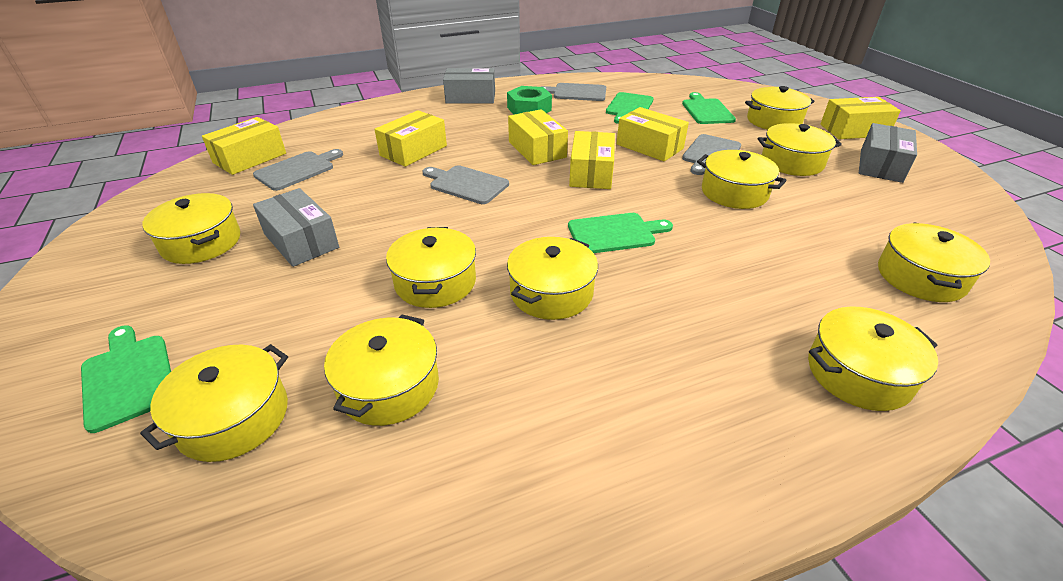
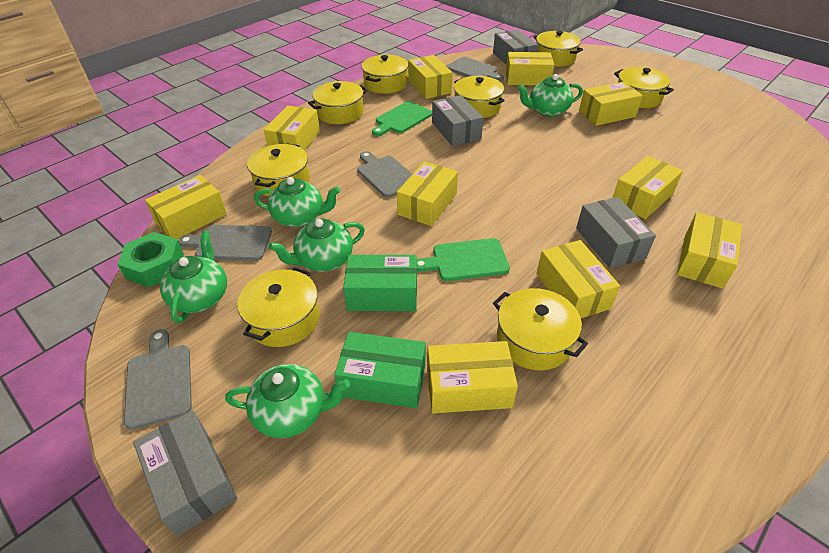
green box: 0 -> 2
green cutting board: 4 -> 2
green teapot: 0 -> 5
grey box: 3 -> 4
yellow box: 6 -> 10
yellow pot: 10 -> 8

